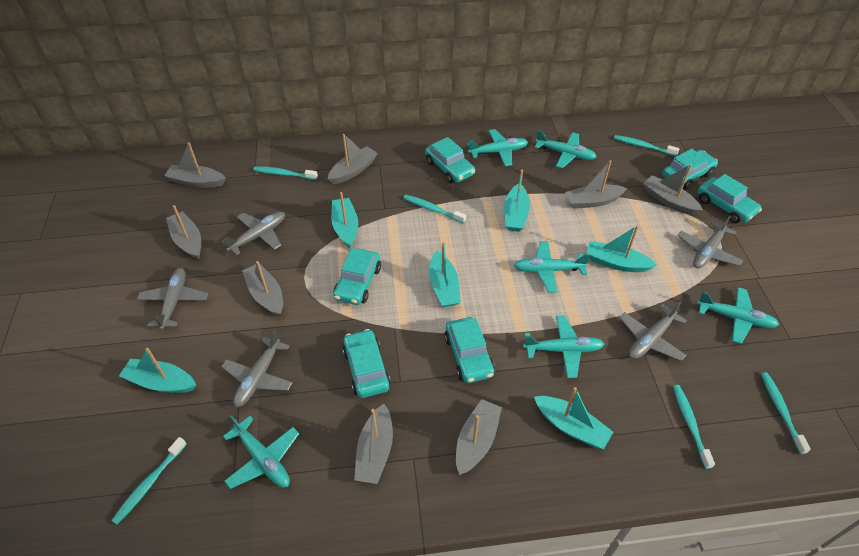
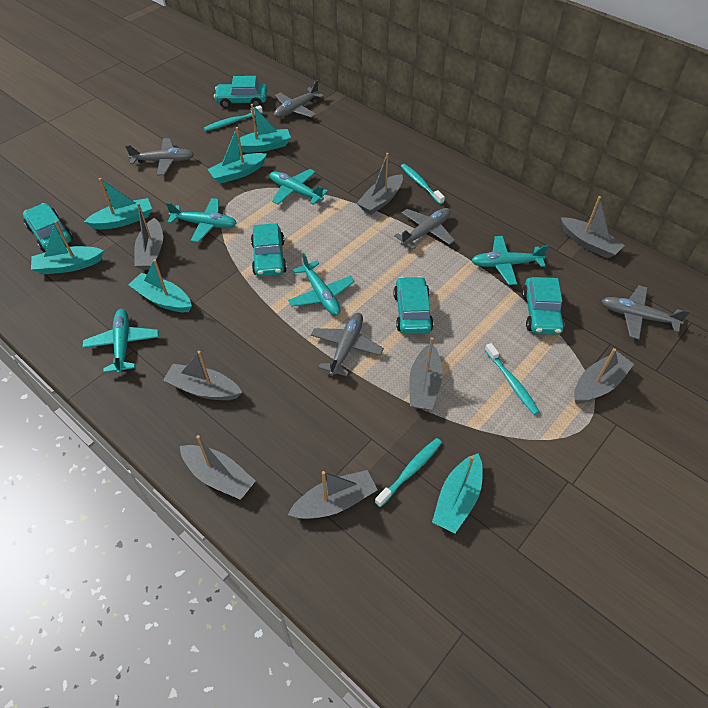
turquoise car: 6 -> 5
turquoise plane: 6 -> 5
turquoise toothbrush: 6 -> 4

